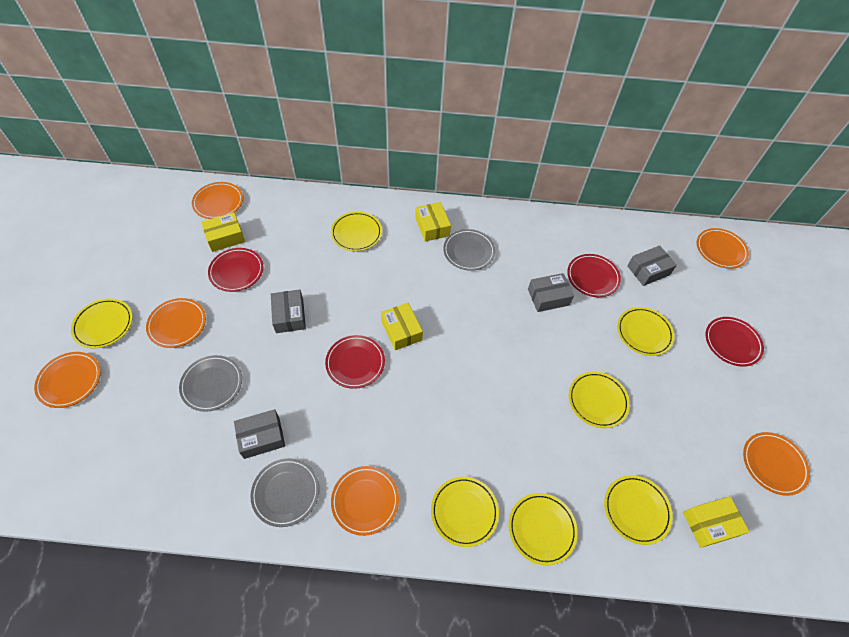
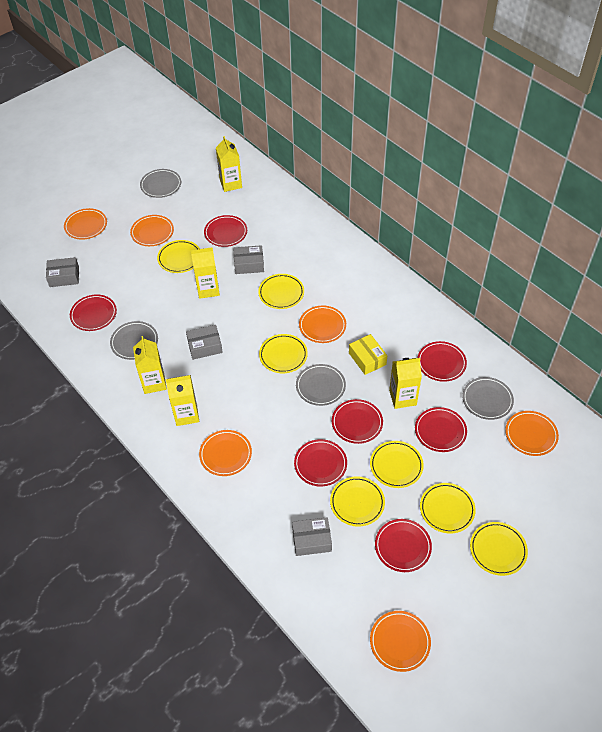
grey plate: 3 -> 4
red plate: 4 -> 7
yellow box: 4 -> 1
yellow carton: 0 -> 5

